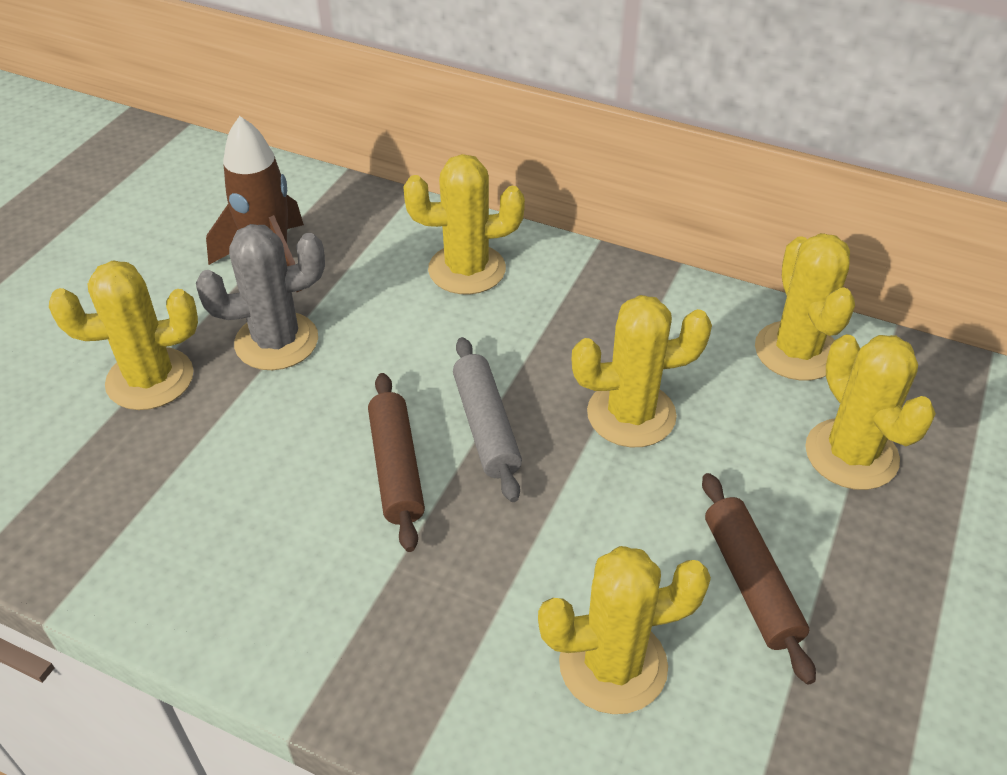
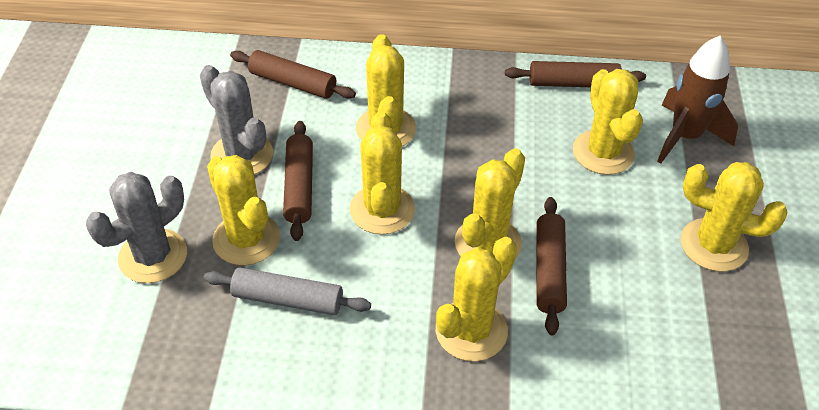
brown rolling pin: 2 -> 4
grey cactus: 1 -> 2
yellow cactus: 6 -> 7

